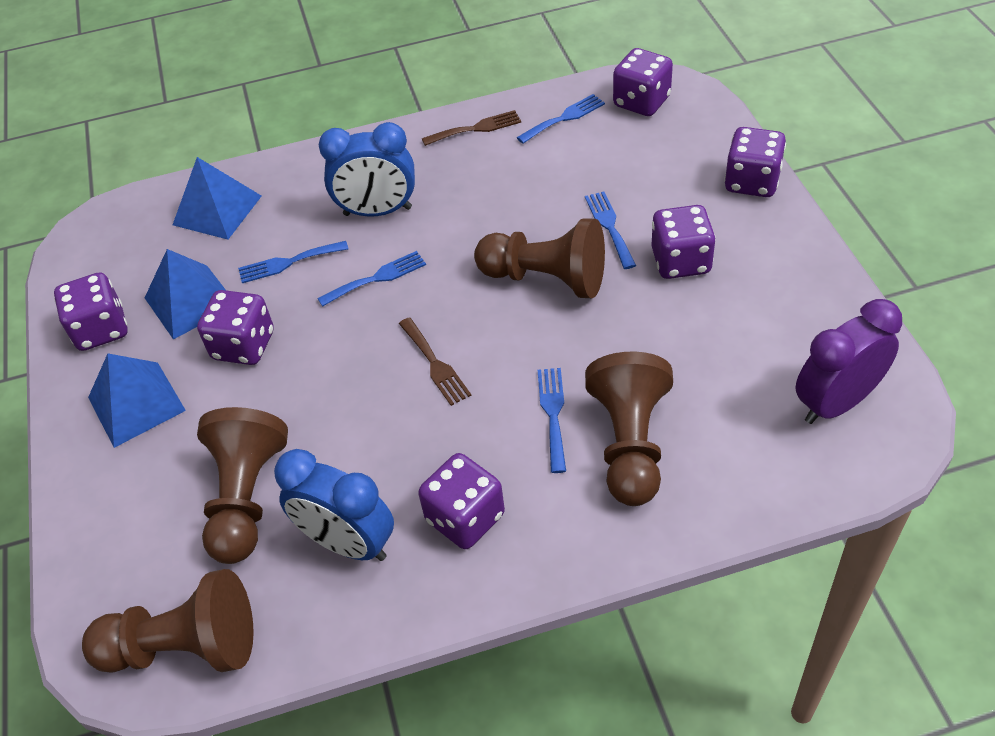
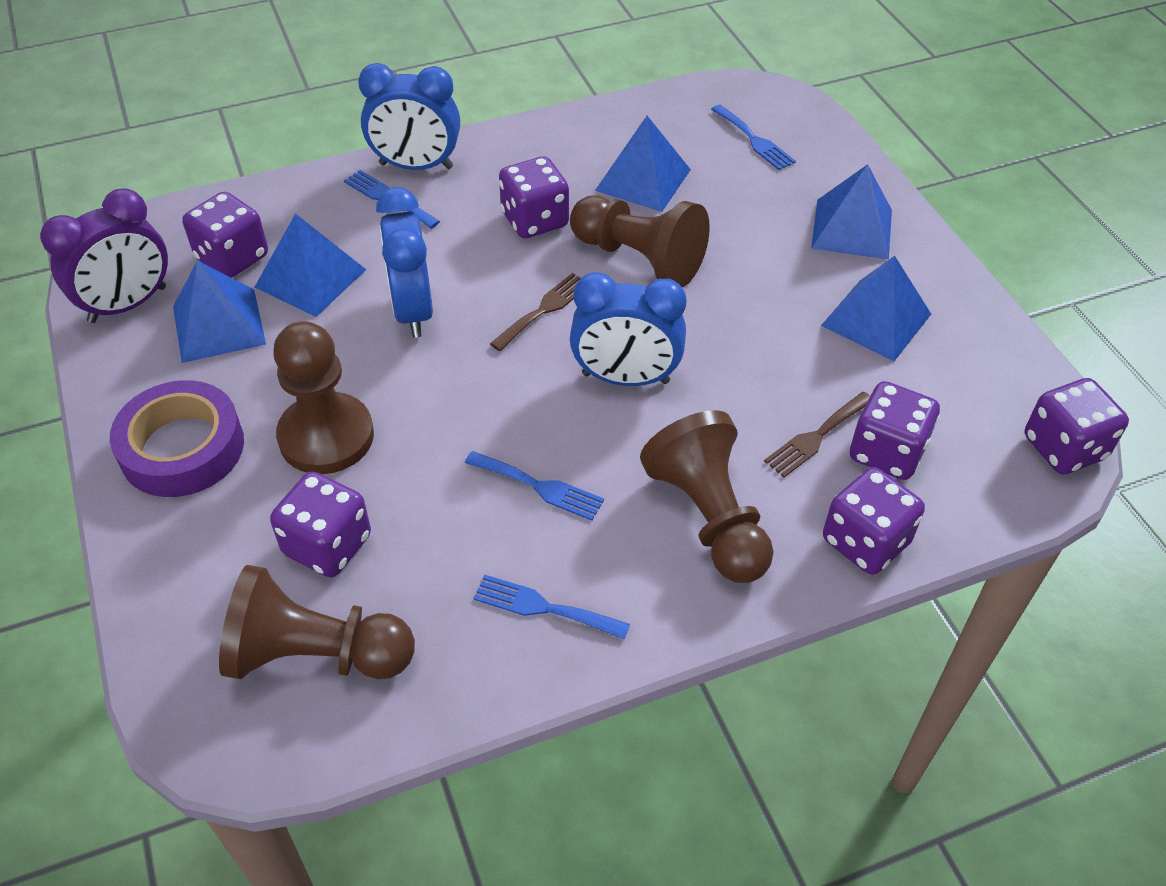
blue clock: 2 -> 3
blue fork: 5 -> 4
blue pyramid: 3 -> 5
purple tape: 0 -> 1

